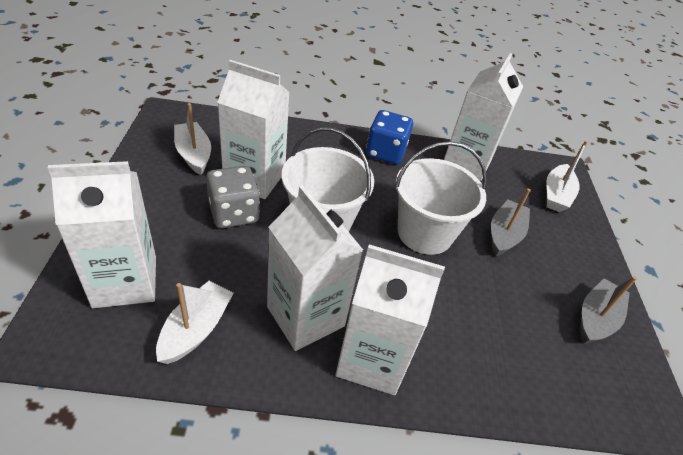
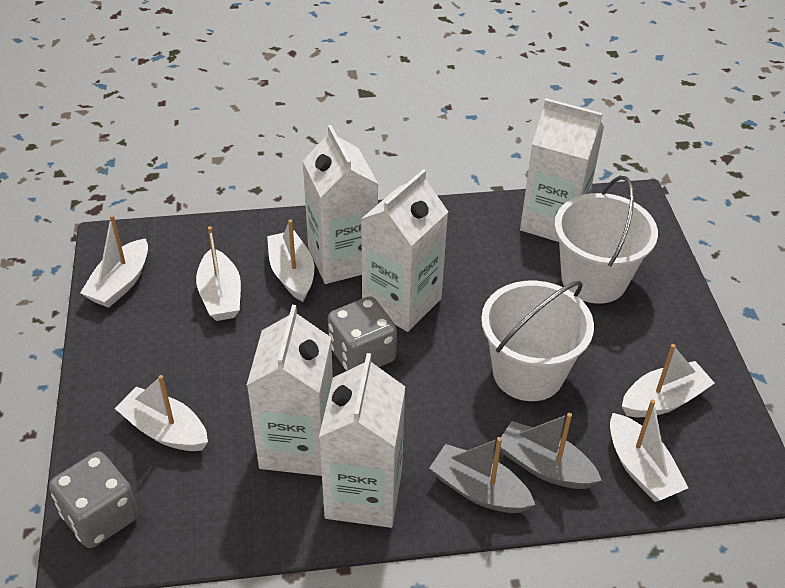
blue dice: 1 -> 0
grey dice: 1 -> 2
white boat: 3 -> 6

